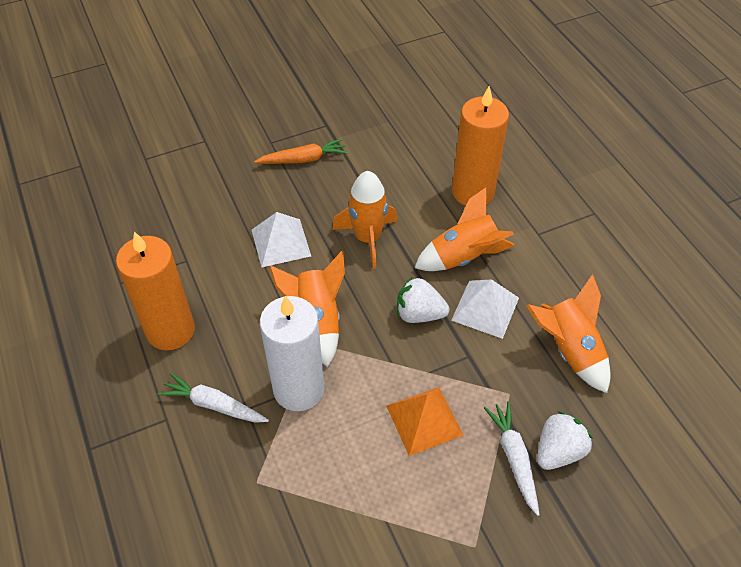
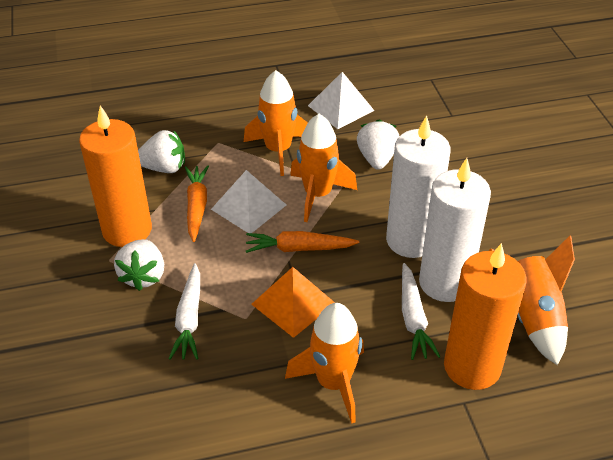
orange carrot: 1 -> 2
white candle: 1 -> 2
white strawberry: 2 -> 3

